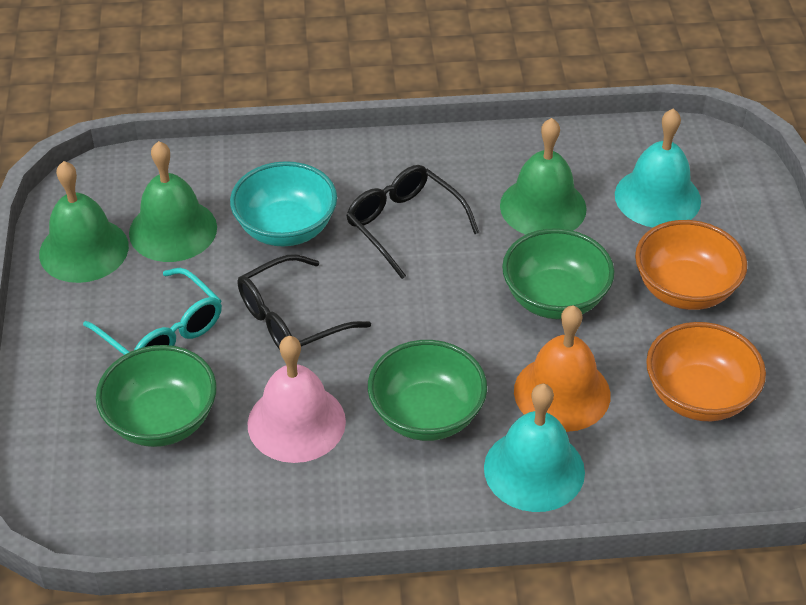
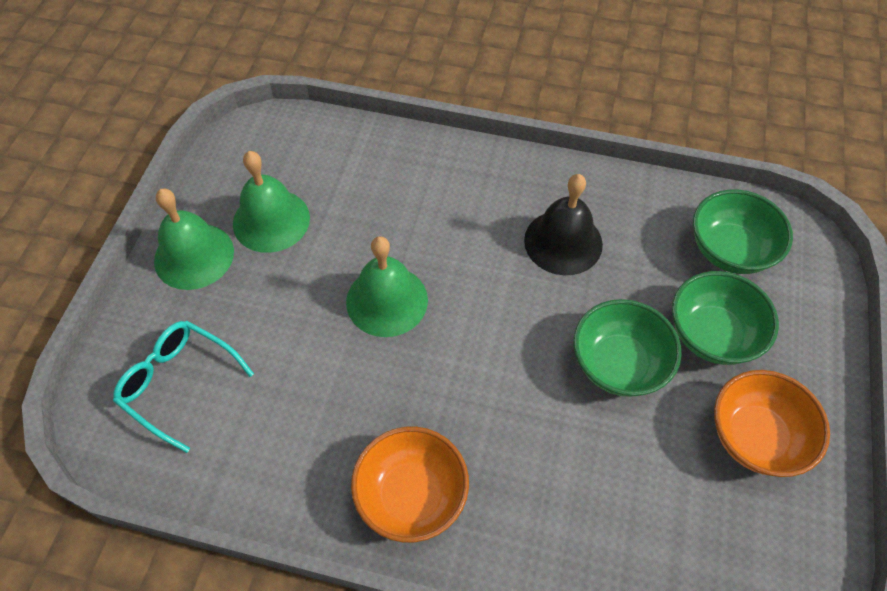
black bell: 0 -> 1
black glasses: 2 -> 0
orange bell: 1 -> 0
pink bell: 1 -> 0
turquoise bell: 2 -> 0
turquoise bowl: 1 -> 0

